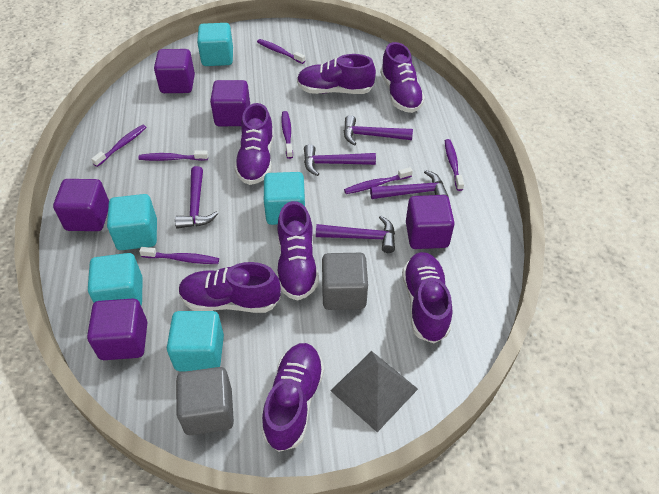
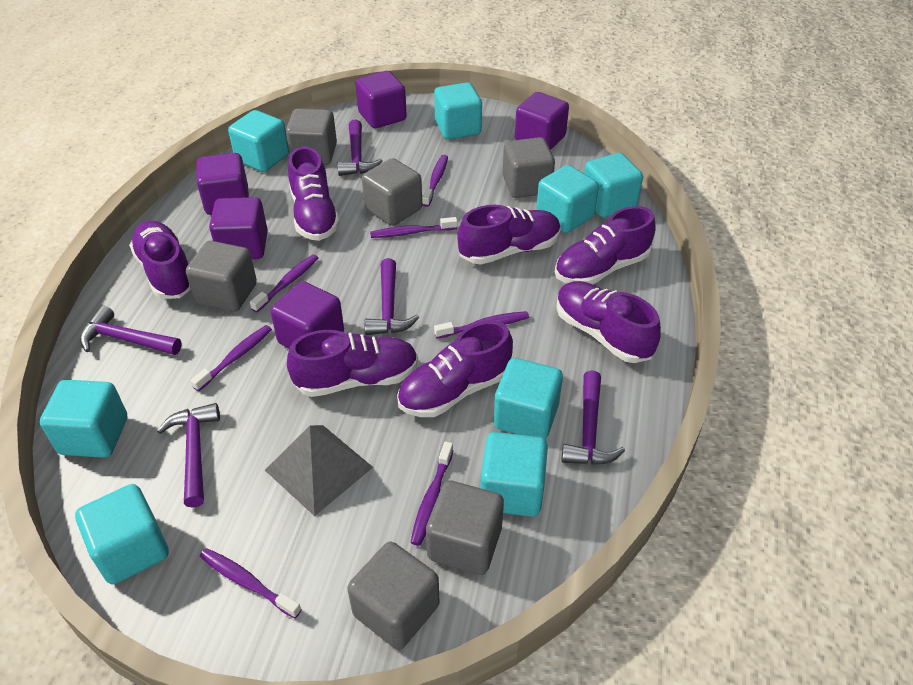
grey cube: 2 -> 6
turquoise cube: 5 -> 8

